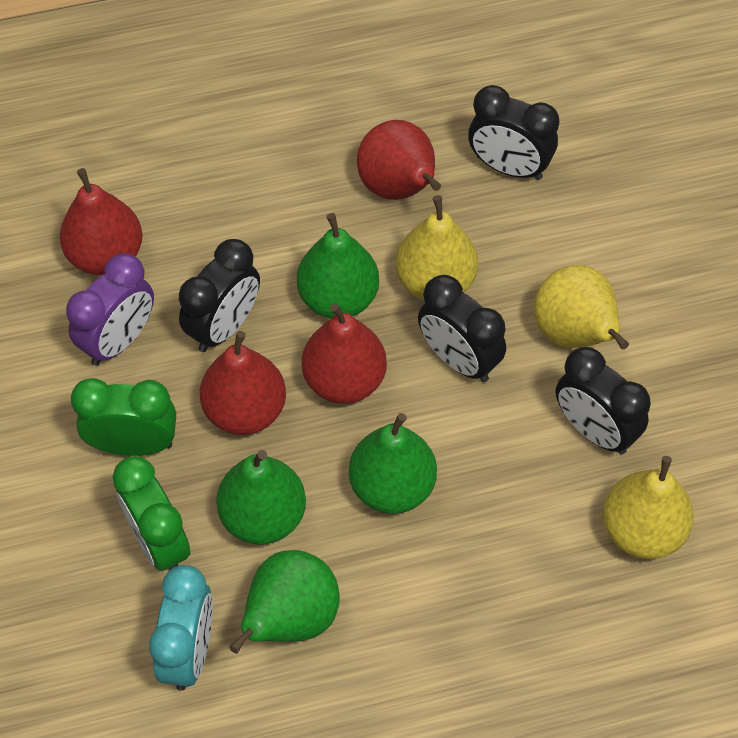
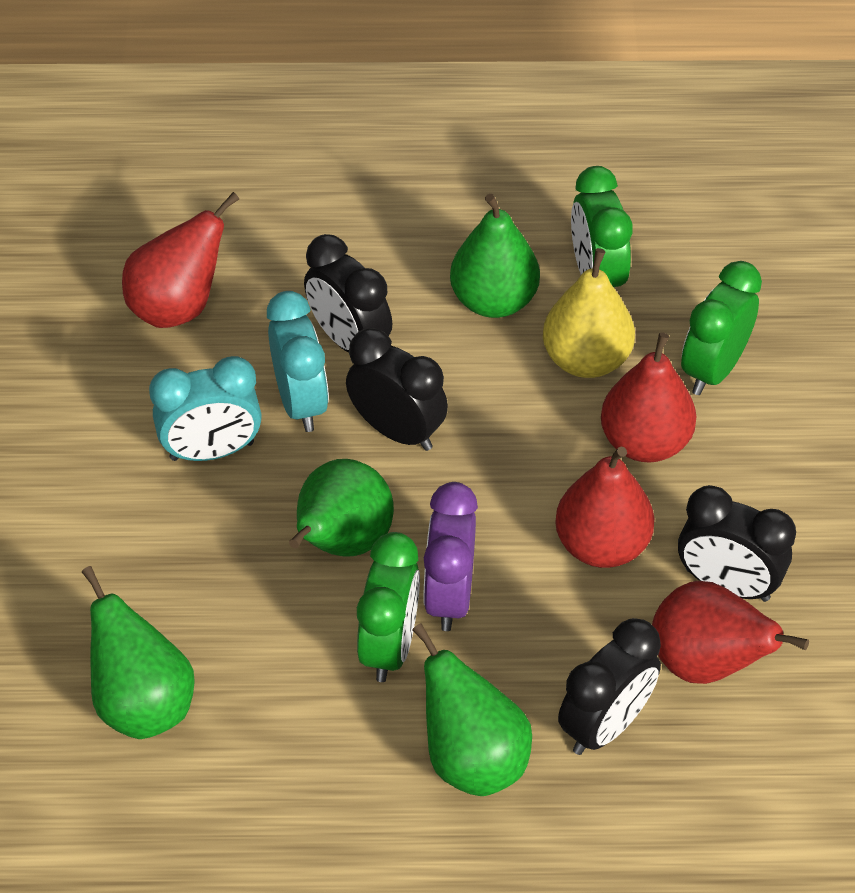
green clock: 2 -> 3
turquoise clock: 1 -> 2
yellow pear: 3 -> 1

